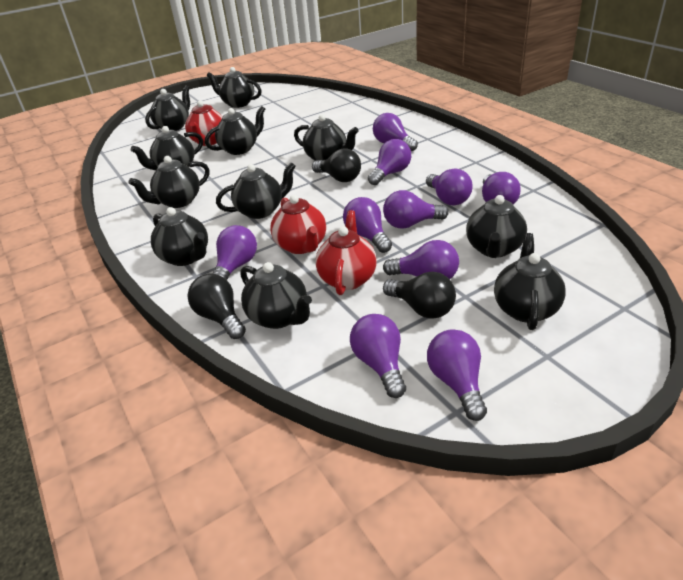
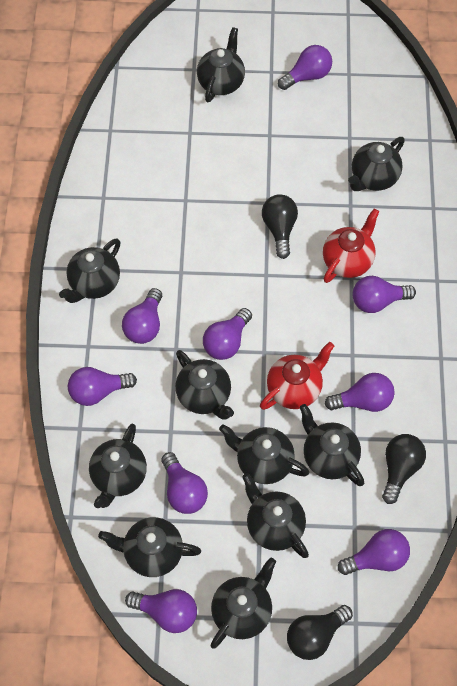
black teapot: 11 -> 10
purple light bulb: 10 -> 9
red teapot: 3 -> 2

